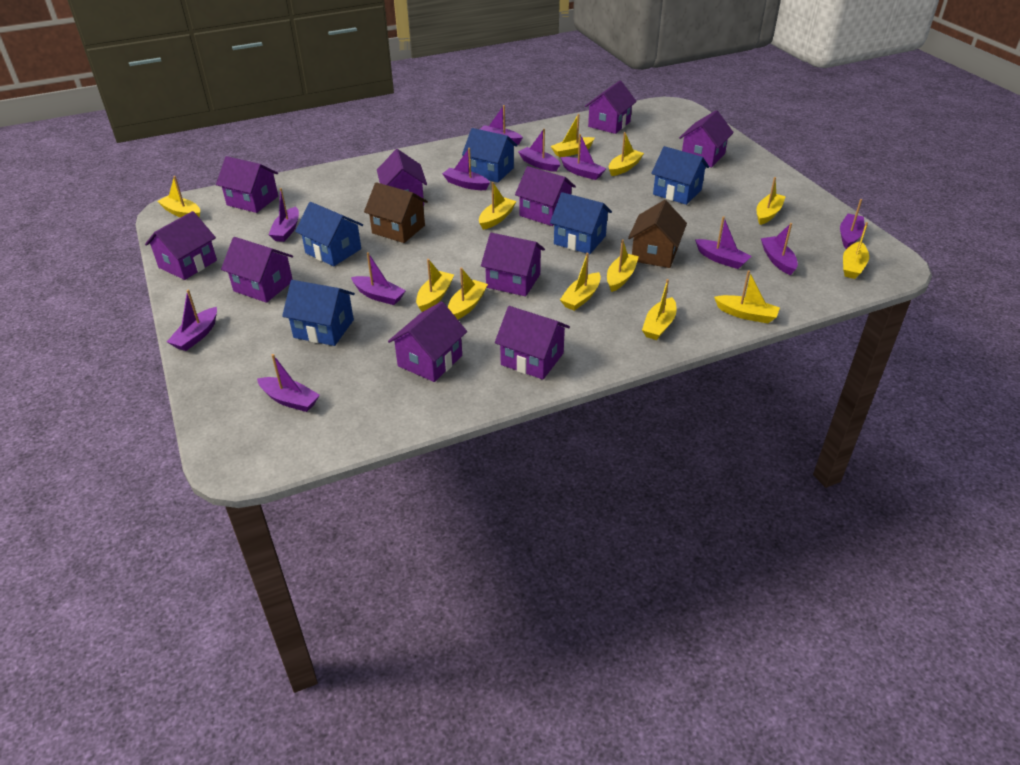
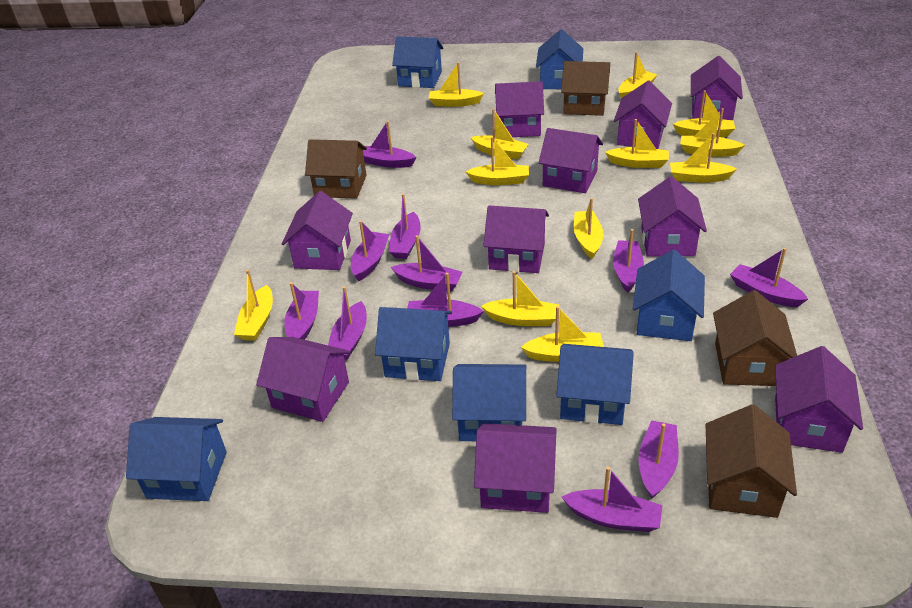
blue house: 5 -> 7
brown house: 2 -> 4

